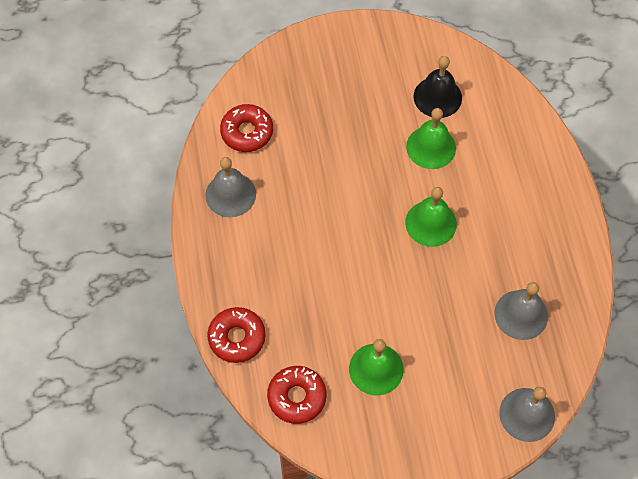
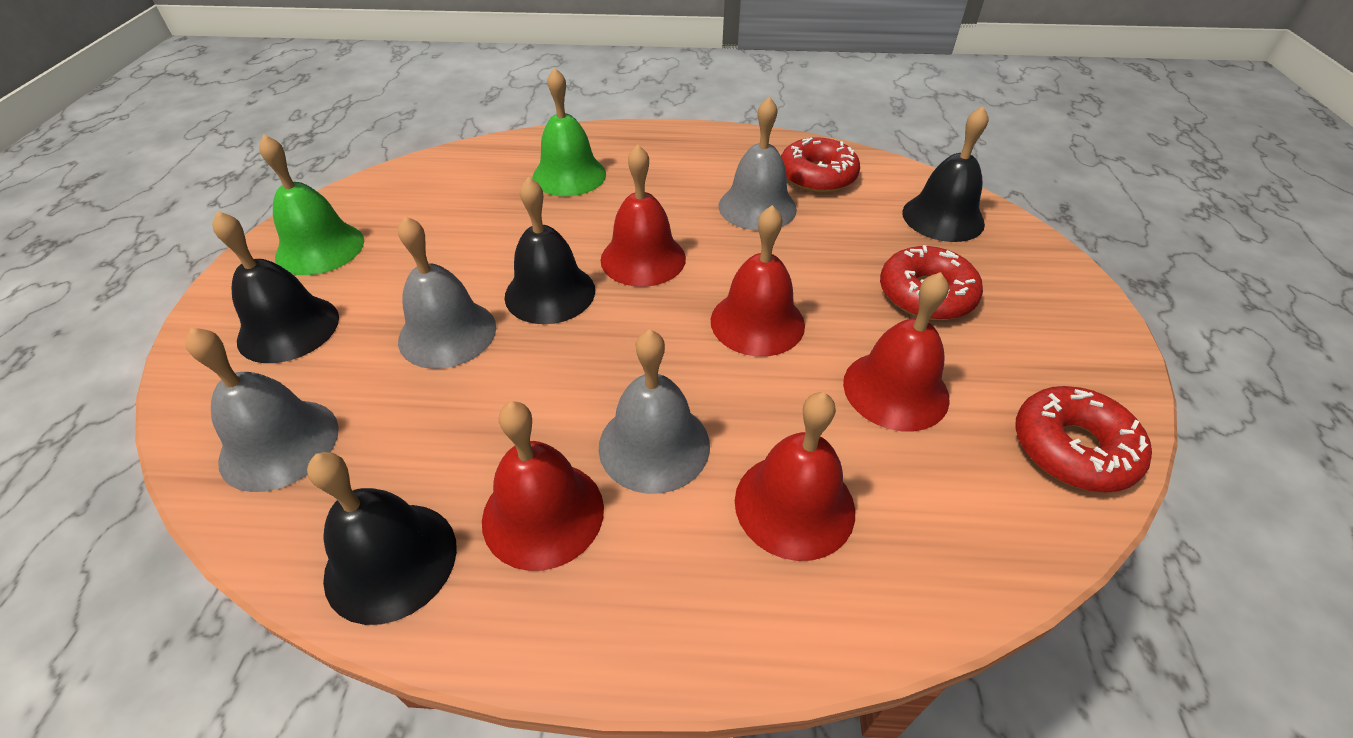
black bell: 1 -> 4
green bell: 3 -> 2
grey bell: 3 -> 4
red bell: 0 -> 5

